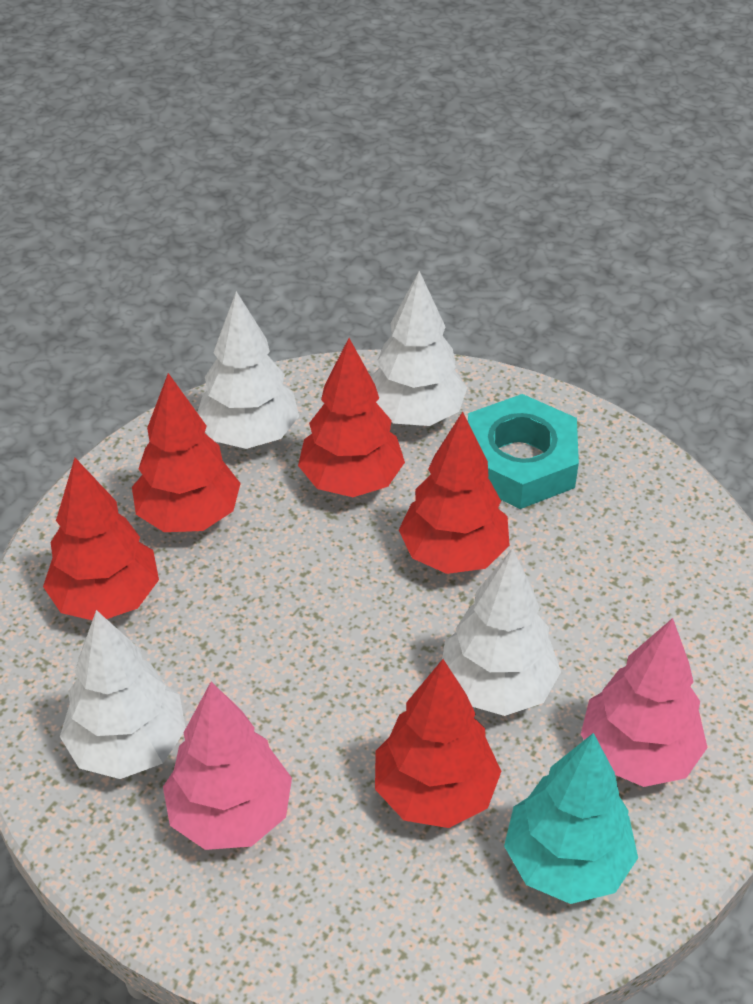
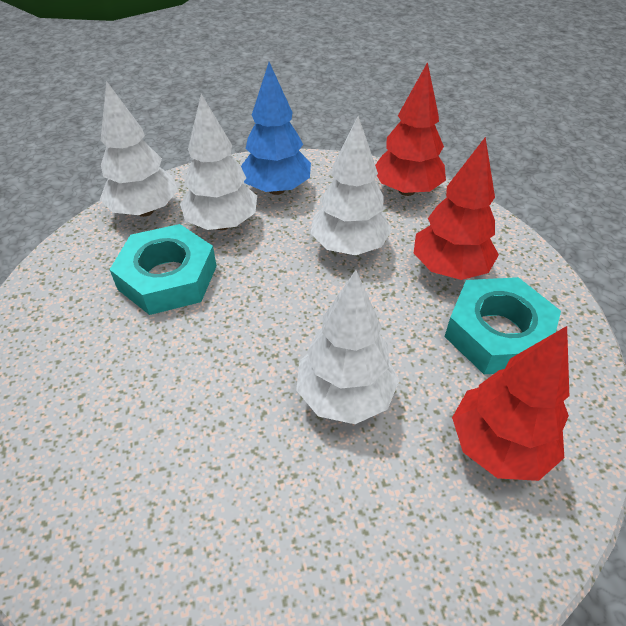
blue tree: 0 -> 1
pink tree: 2 -> 0
red tree: 5 -> 3
turquoise nut: 1 -> 2
turquoise tree: 1 -> 0

